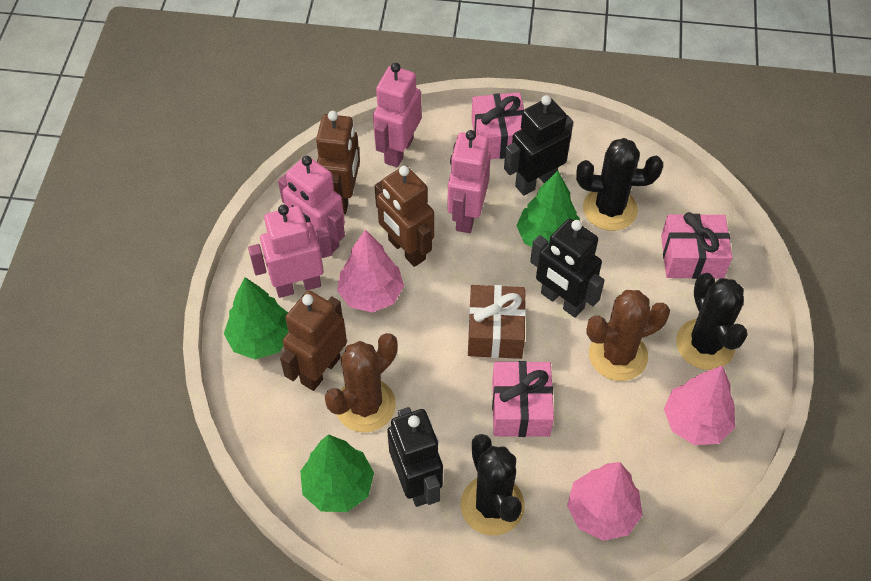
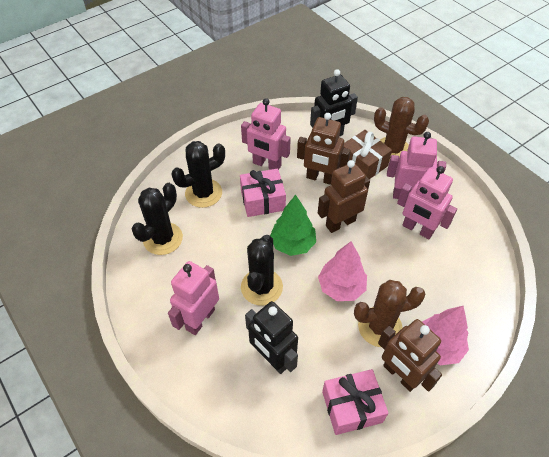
black robot: 3 -> 2
green tree: 3 -> 1
pink gift: 3 -> 2
pink tree: 3 -> 2

